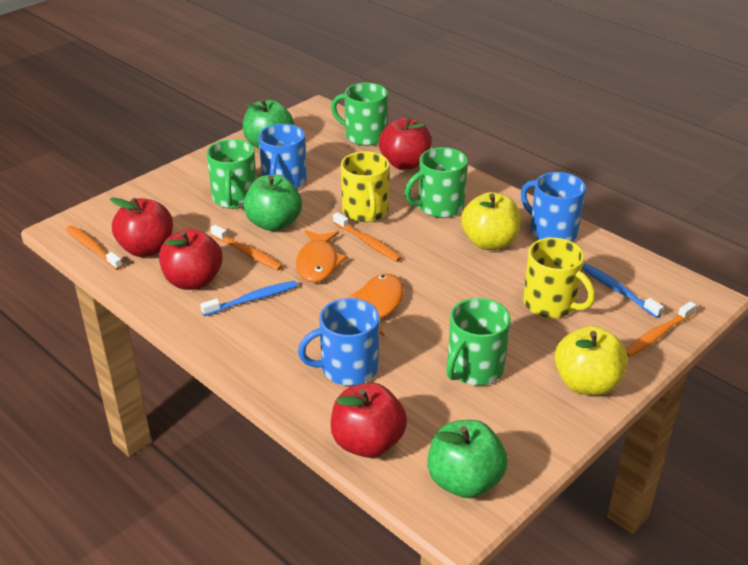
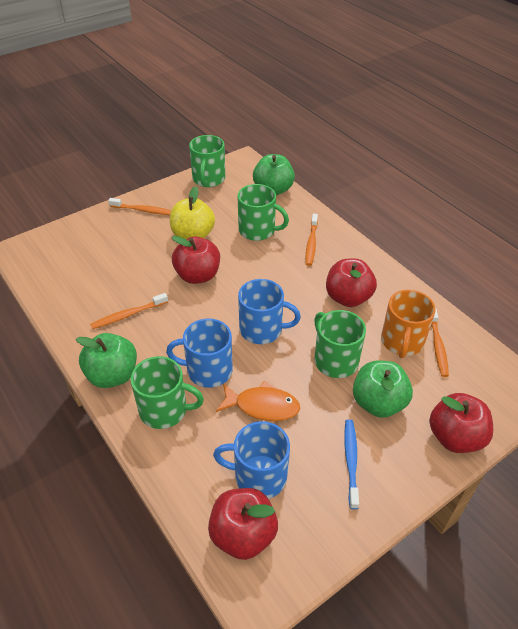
blue toothbrush: 2 -> 1
orange fish: 2 -> 1
orange mug: 0 -> 1
yellow apple: 2 -> 1
yellow mug: 2 -> 0

